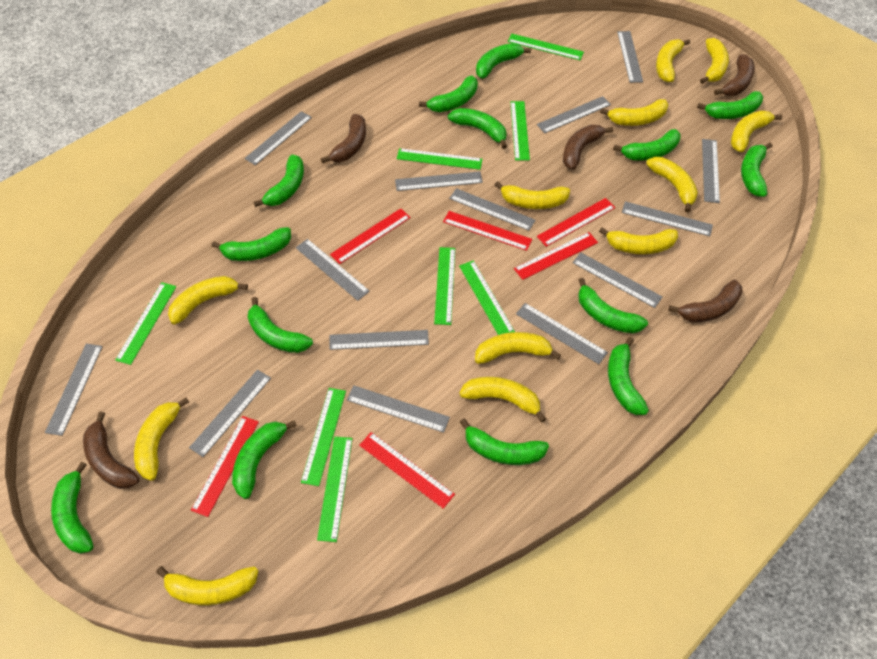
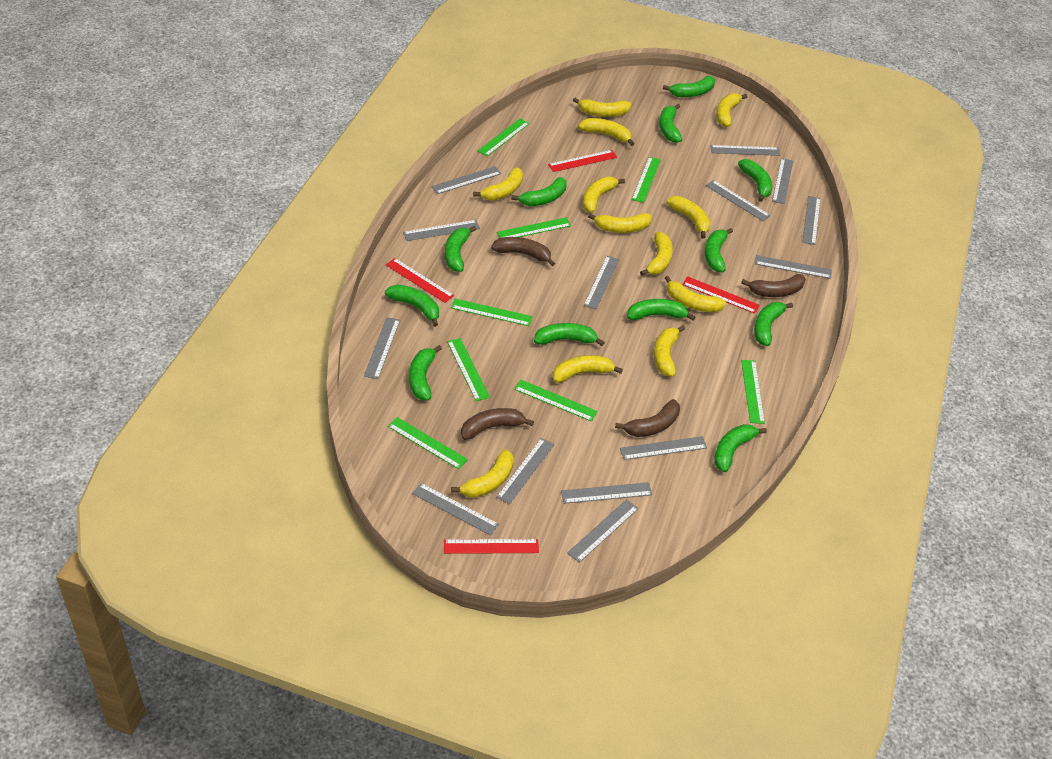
brown banana: 5 -> 4
green banana: 14 -> 12
red ruler: 6 -> 4

